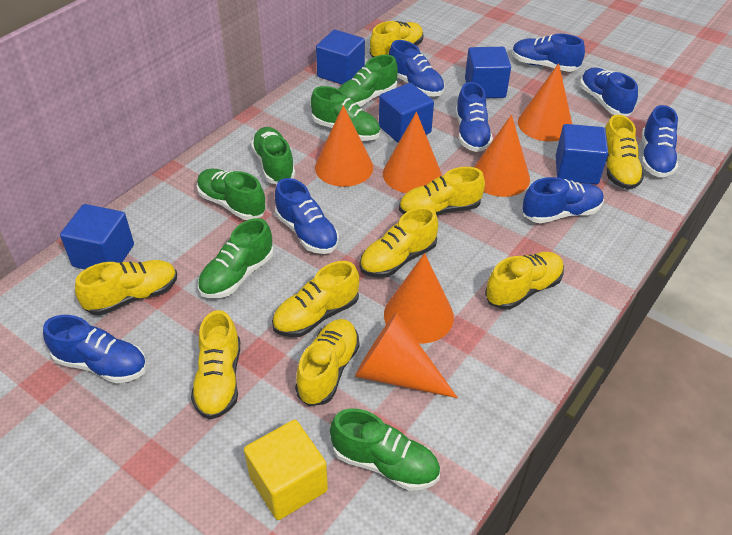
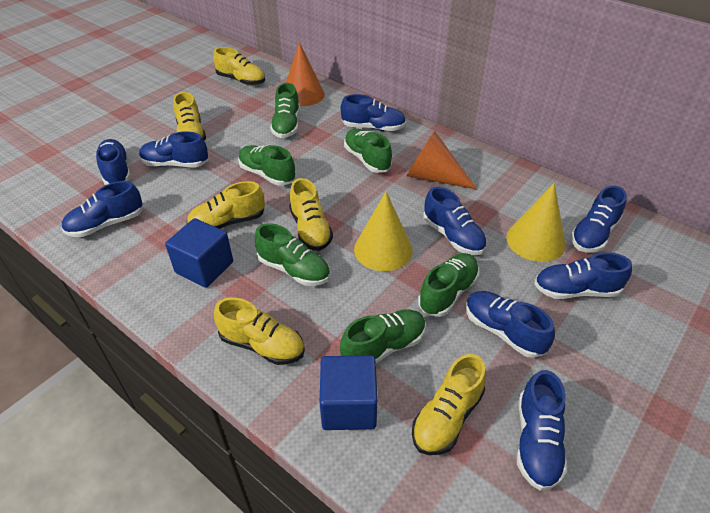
blue cube: 5 -> 2
blue shoe: 8 -> 9
orange cone: 6 -> 2
yellow cone: 0 -> 2
yellow cube: 1 -> 0
yellow shoe: 9 -> 6

